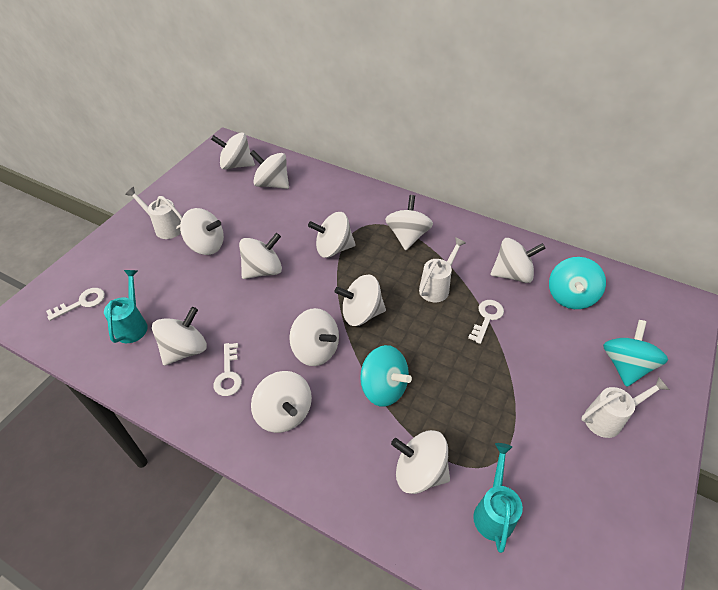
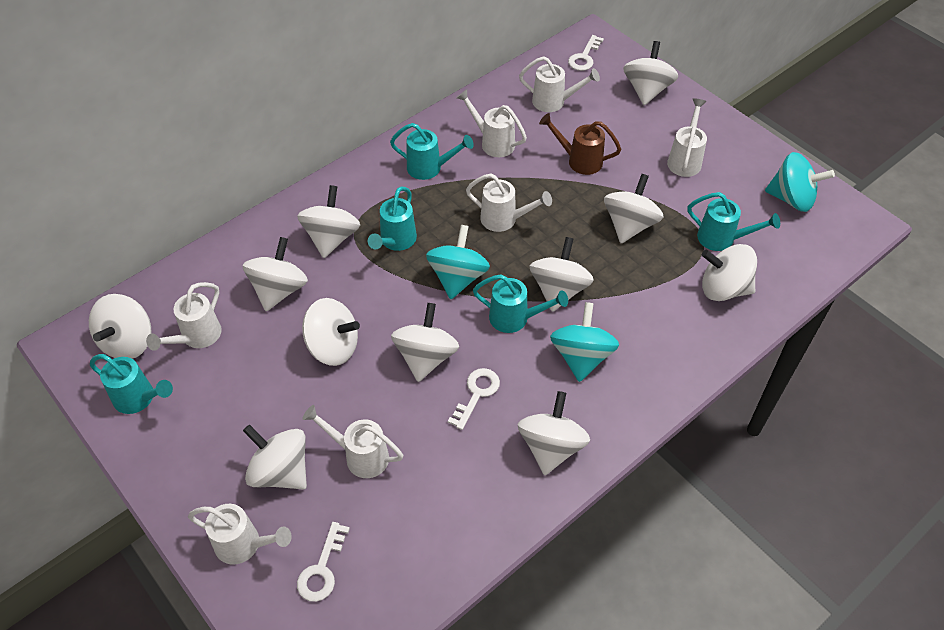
brown watering can: 0 -> 1
turquoise watering can: 2 -> 5
white spinning top: 12 -> 11
white watering can: 3 -> 7

